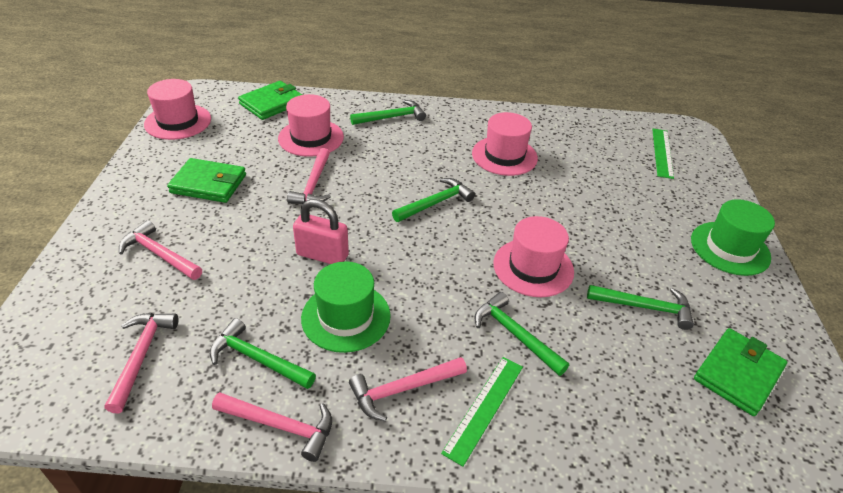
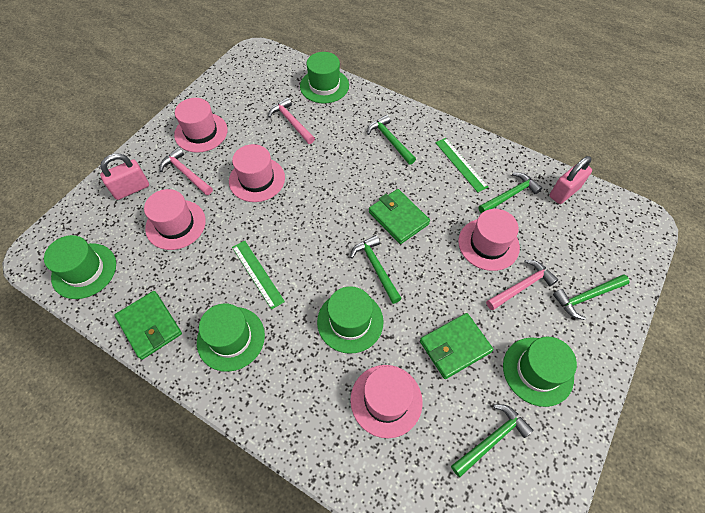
green hat: 2 -> 5
pink hammer: 5 -> 3
pink hat: 4 -> 5
pink padlock: 1 -> 2

